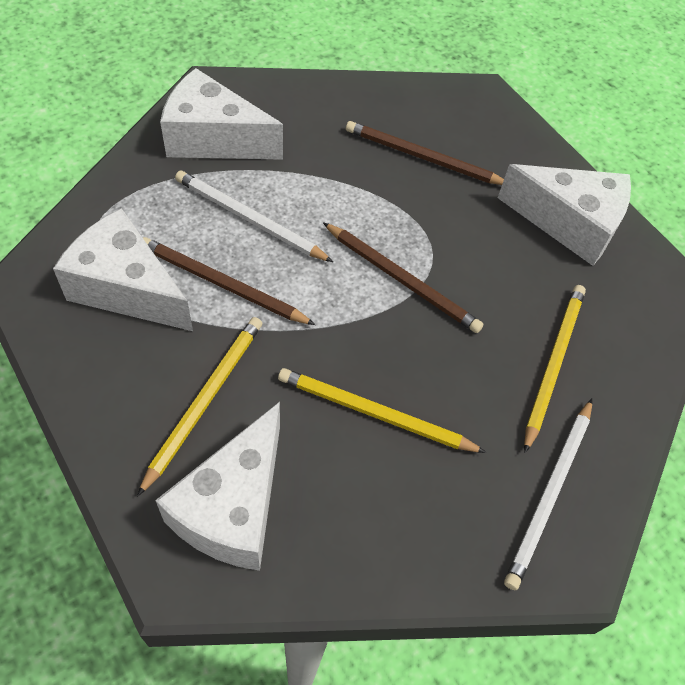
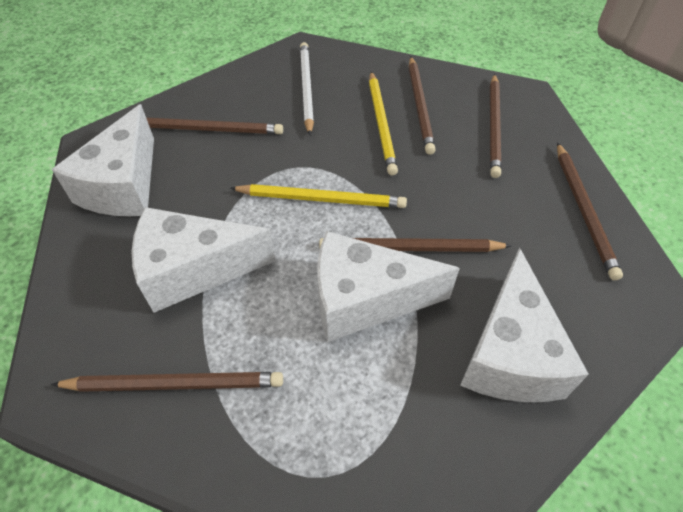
brown pencil: 3 -> 6
white pencil: 2 -> 1
yellow pencil: 3 -> 2

